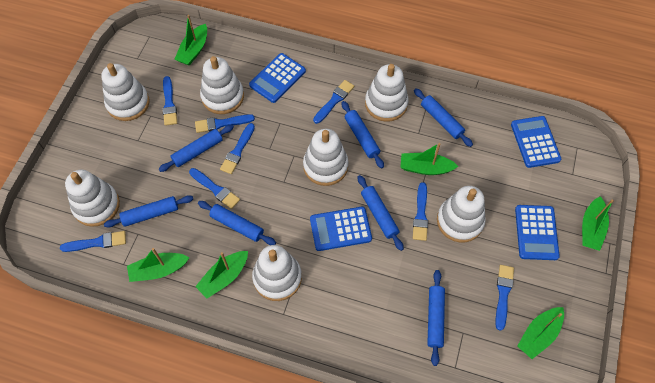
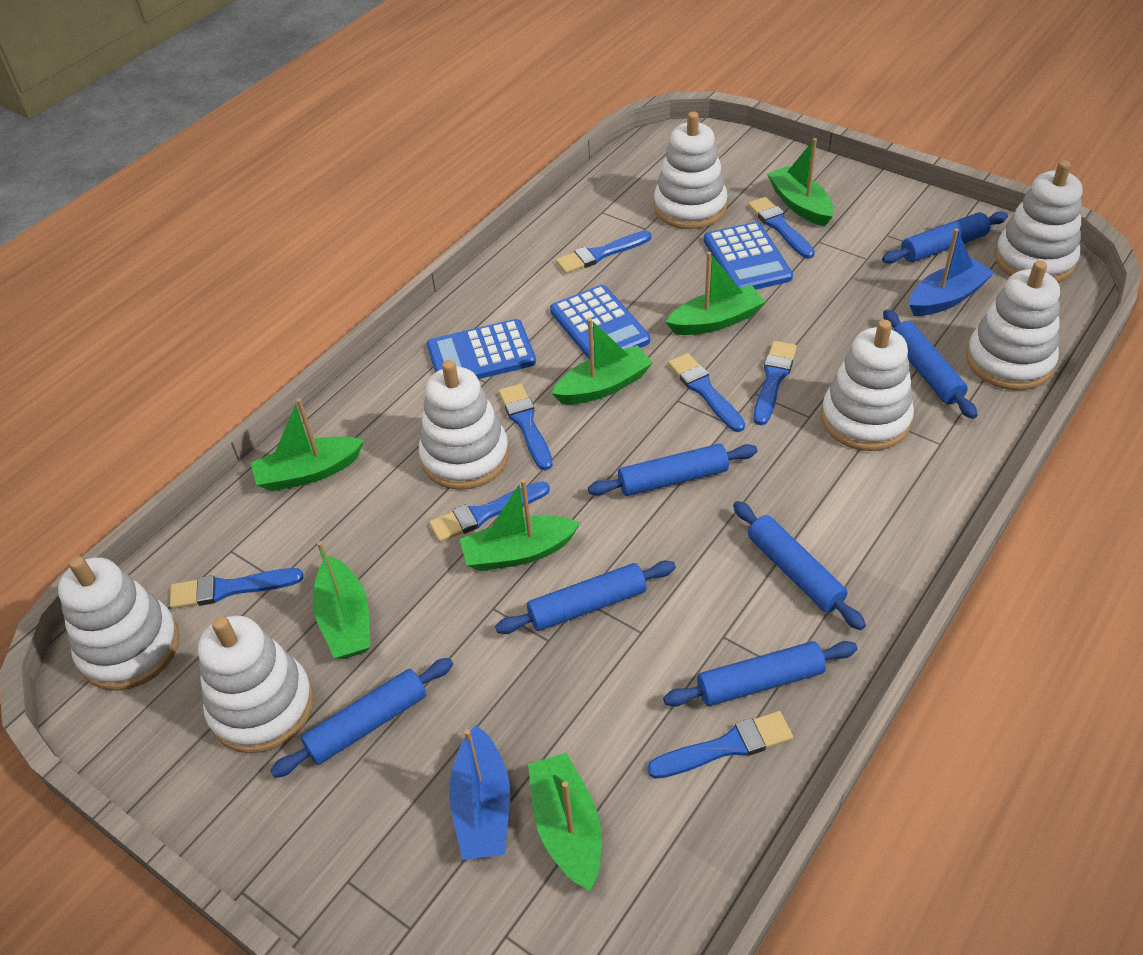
blue boat: 0 -> 2
blue calculator: 4 -> 3
green boat: 6 -> 7

